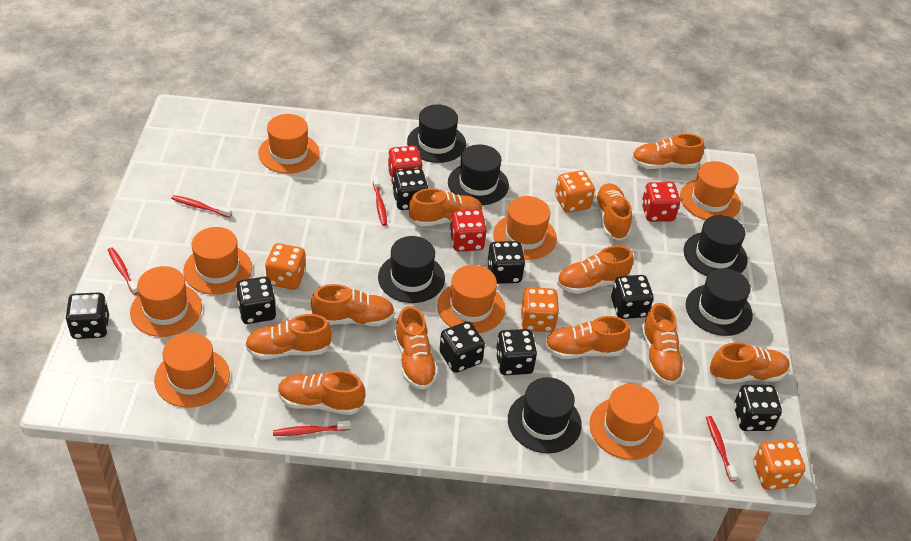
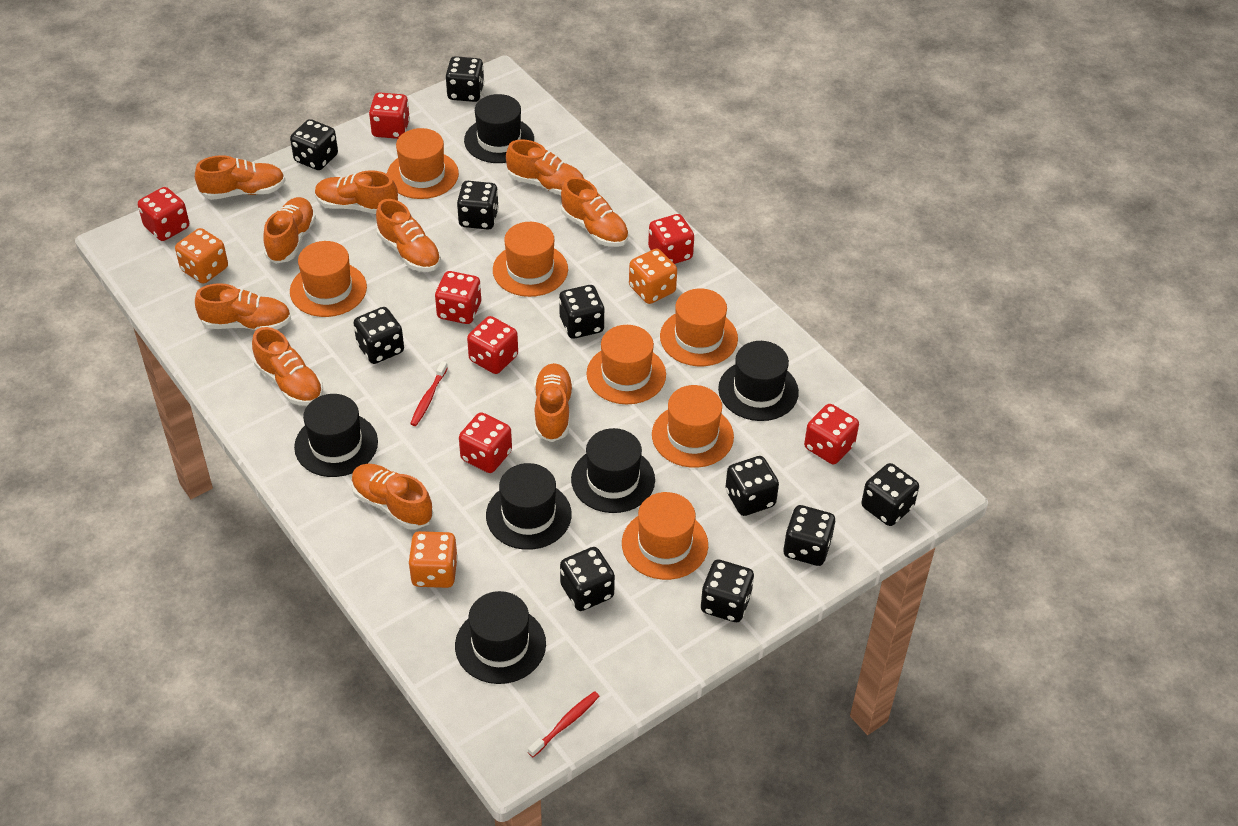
black dice: 8 -> 10
orange dice: 4 -> 3
orange hat: 8 -> 7
orange shoe: 11 -> 10
red dice: 3 -> 7
red toothbrush: 5 -> 2

